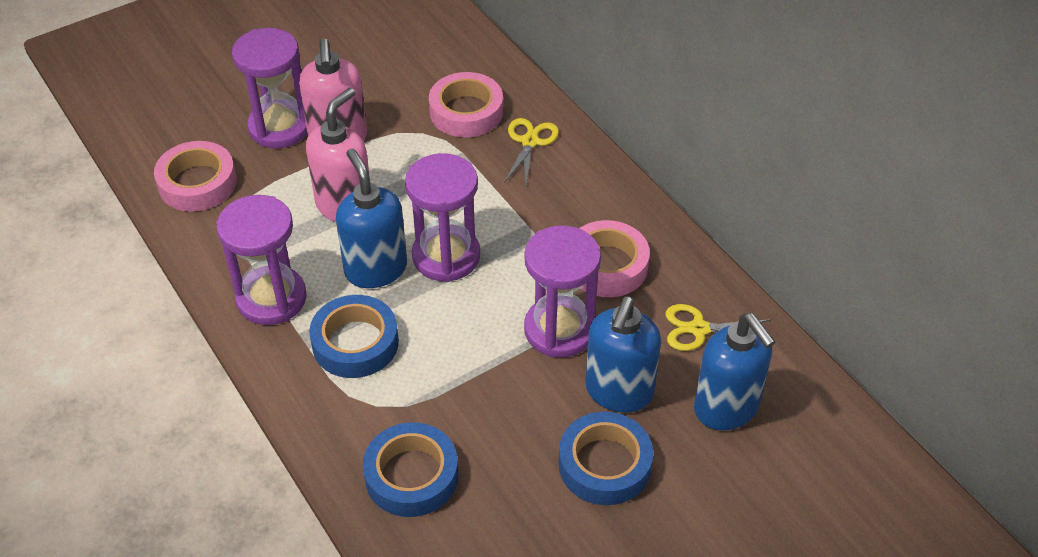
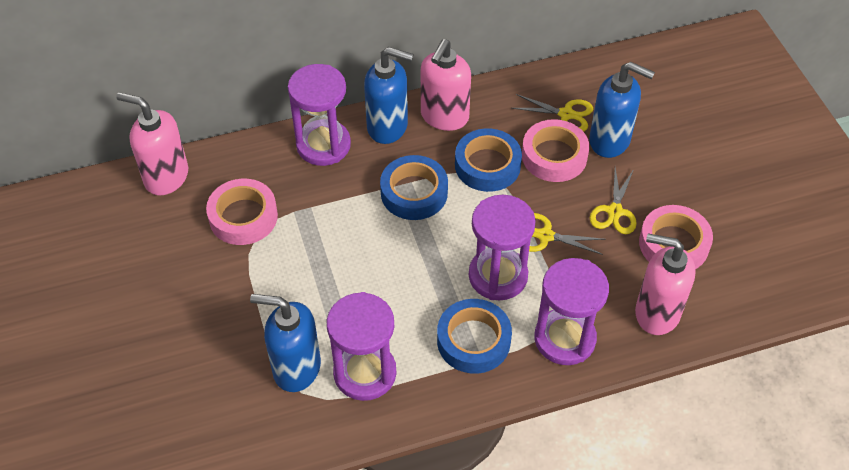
pink soap dispenser: 2 -> 3
yellow scissors: 2 -> 3

